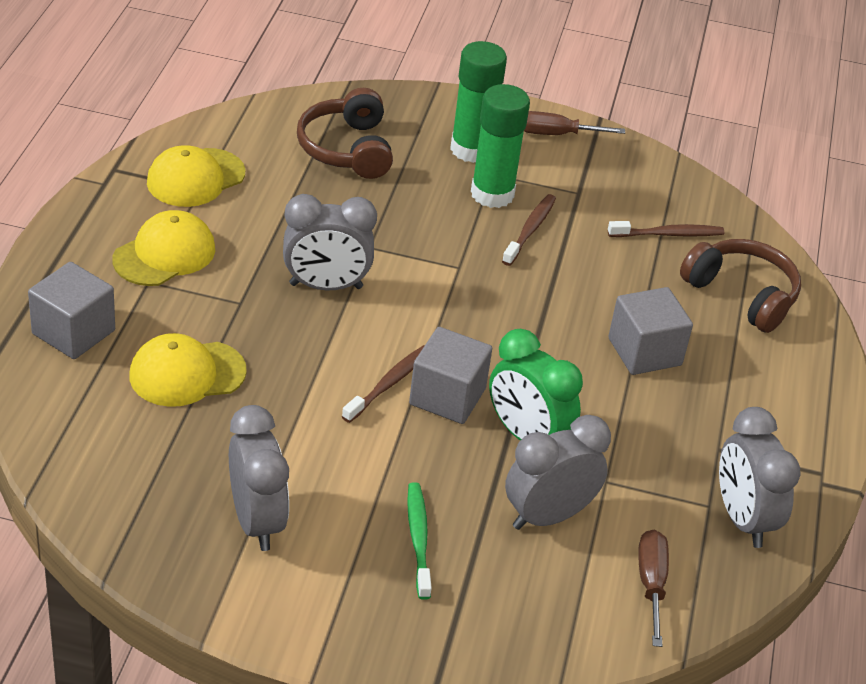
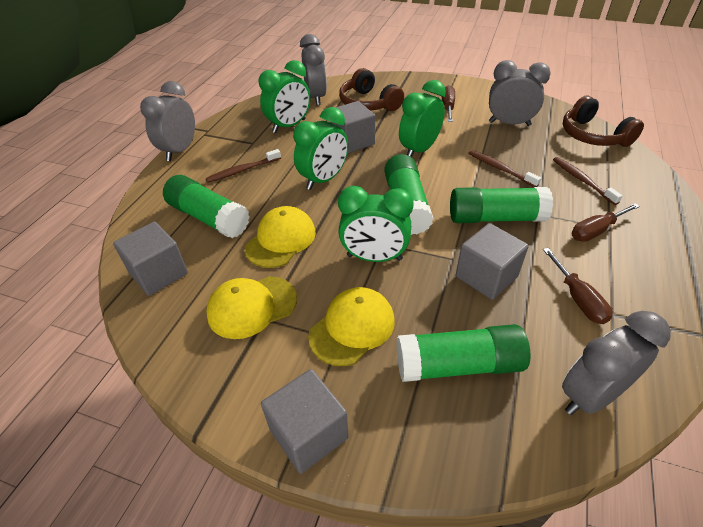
brown screwdriver: 2 -> 3
green clock: 1 -> 4
green glue stick: 2 -> 4
green toothbrush: 1 -> 0
grey cube: 3 -> 4

